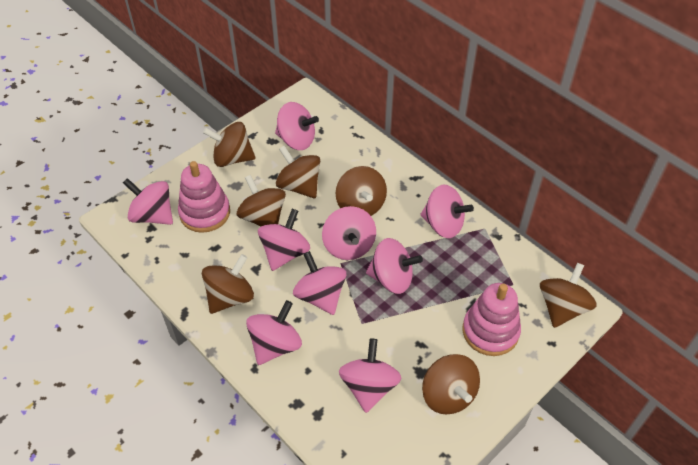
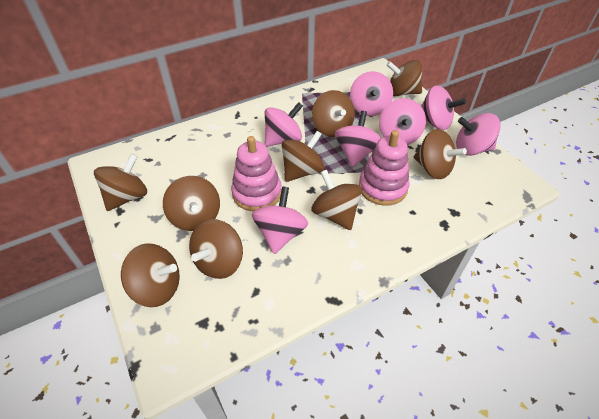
brown spinning top: 7 -> 9
pink spinning top: 9 -> 7

